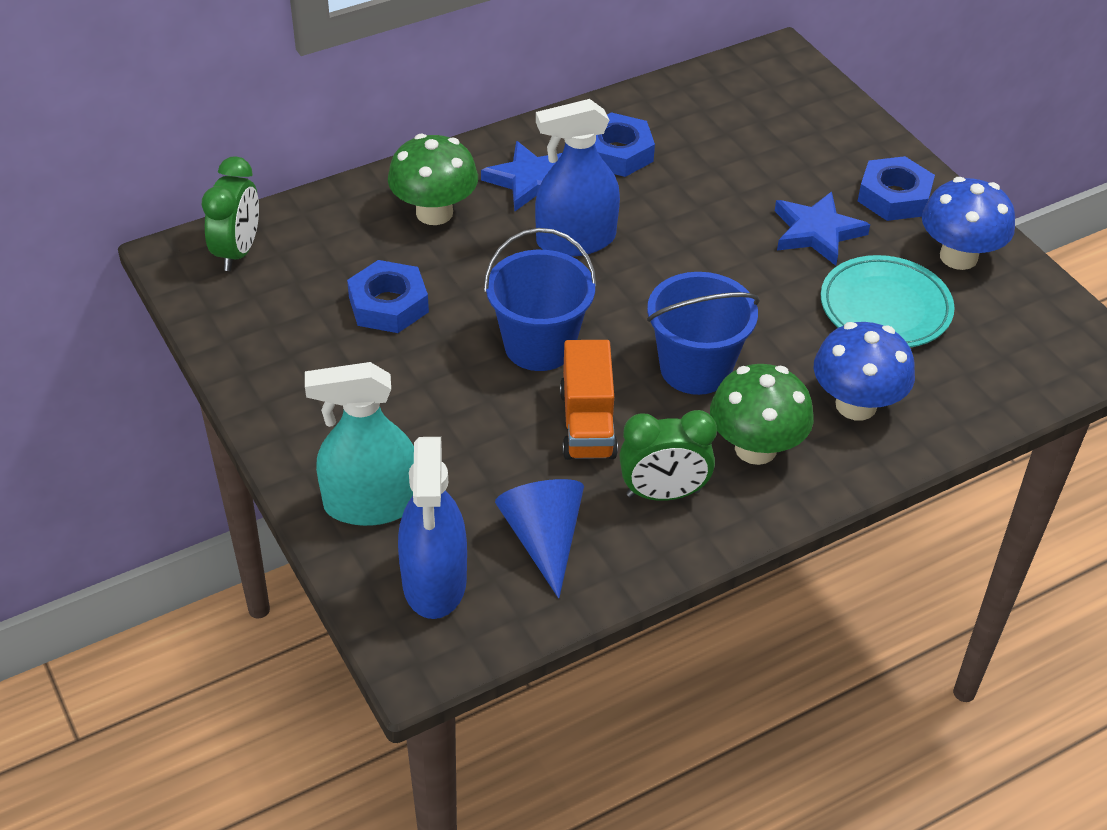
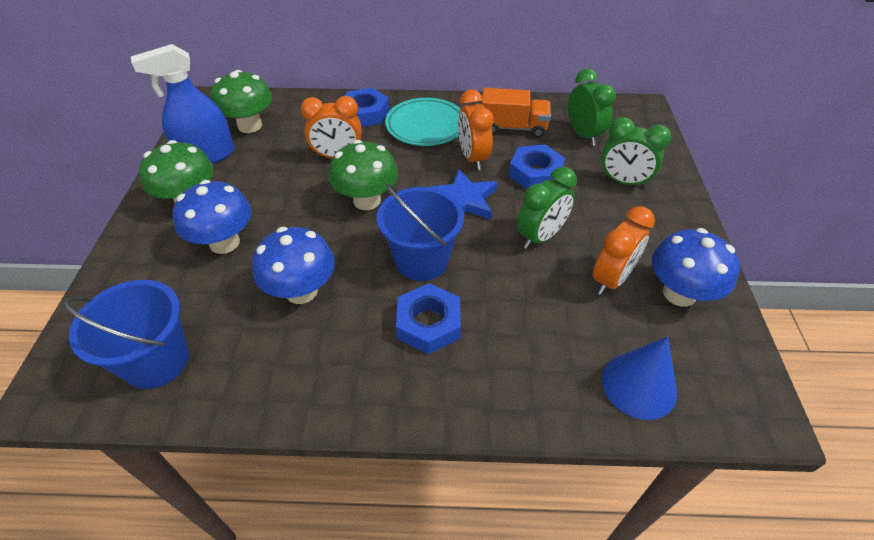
blue mushroom: 2 -> 3
blue spray bottle: 2 -> 1
blue star: 2 -> 1
green clock: 2 -> 3
green mushroom: 2 -> 3
orange clock: 0 -> 3
turquoise spray bottle: 1 -> 0

